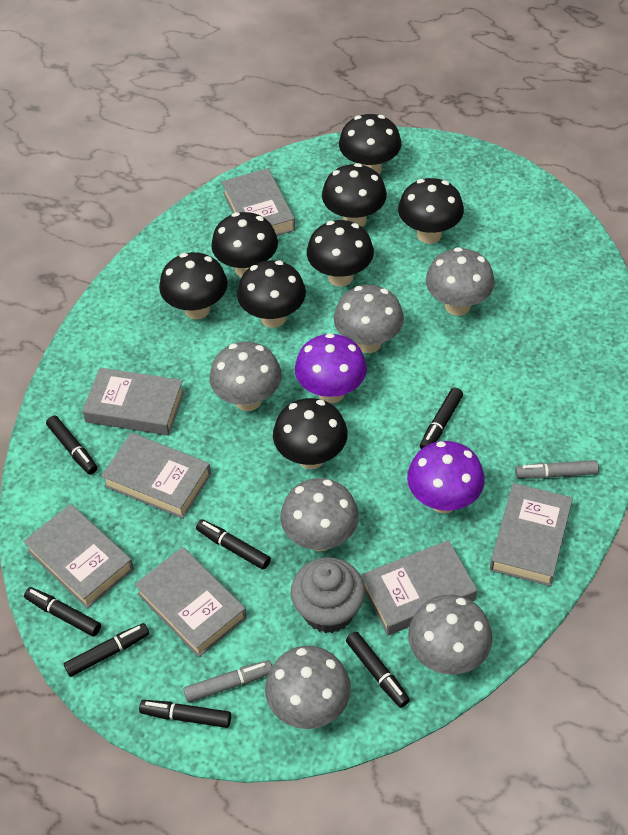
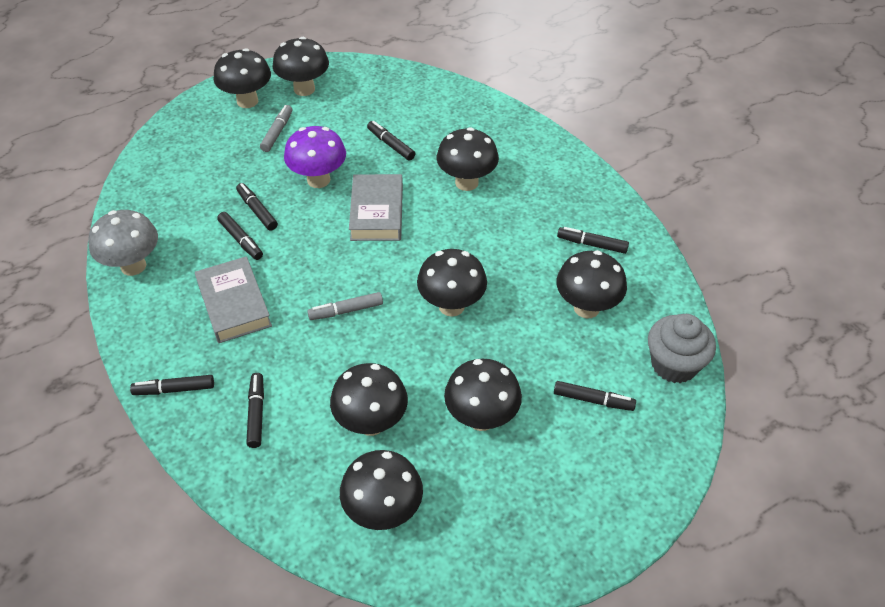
grey book: 7 -> 2
grey mushroom: 6 -> 1
purple mushroom: 2 -> 1

